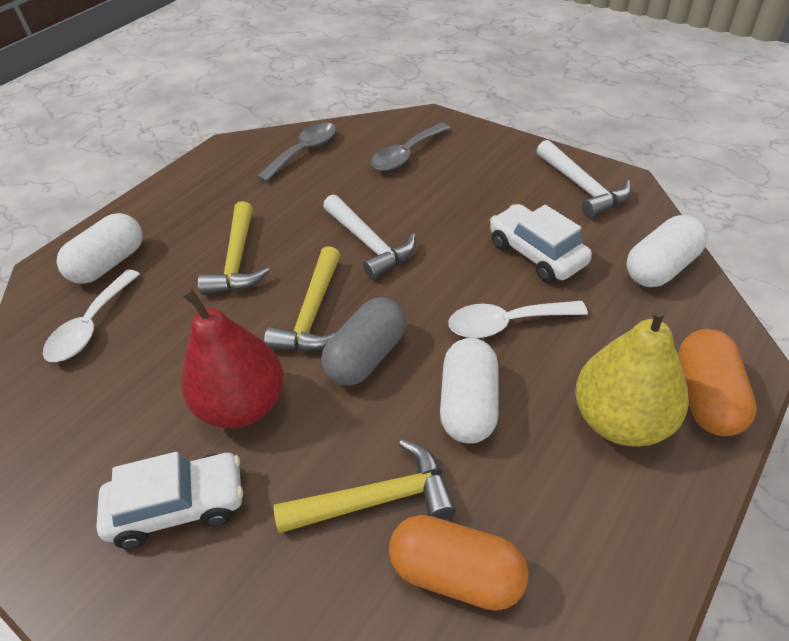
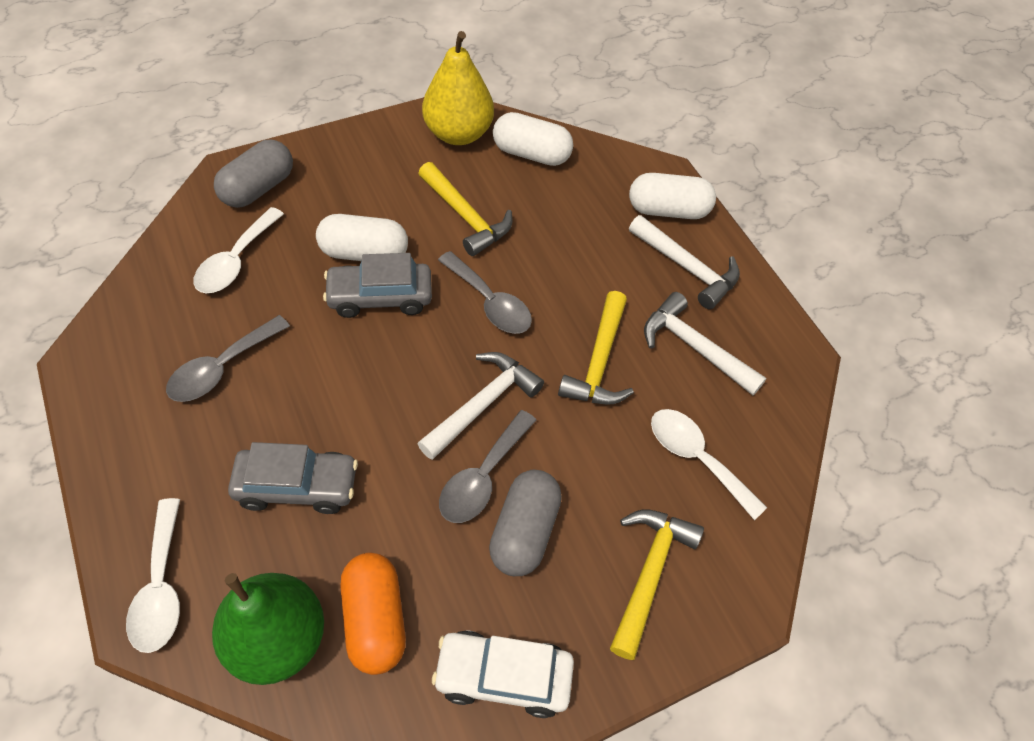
green pear: 0 -> 1
grey capsule: 1 -> 2
grey car: 0 -> 2
grey spoon: 2 -> 3
orange capsule: 2 -> 1
red pear: 1 -> 0
white car: 2 -> 1
white hammer: 2 -> 3
white spoon: 2 -> 3

